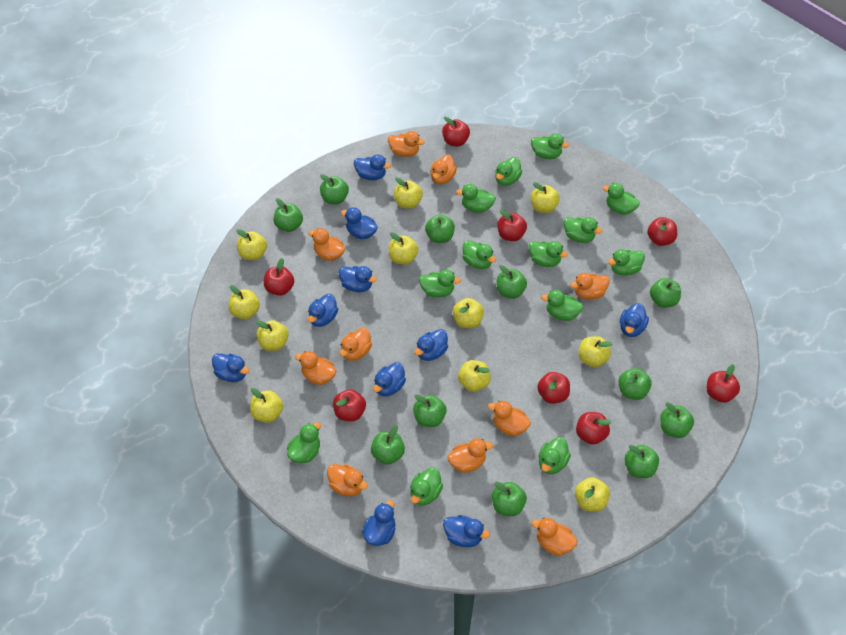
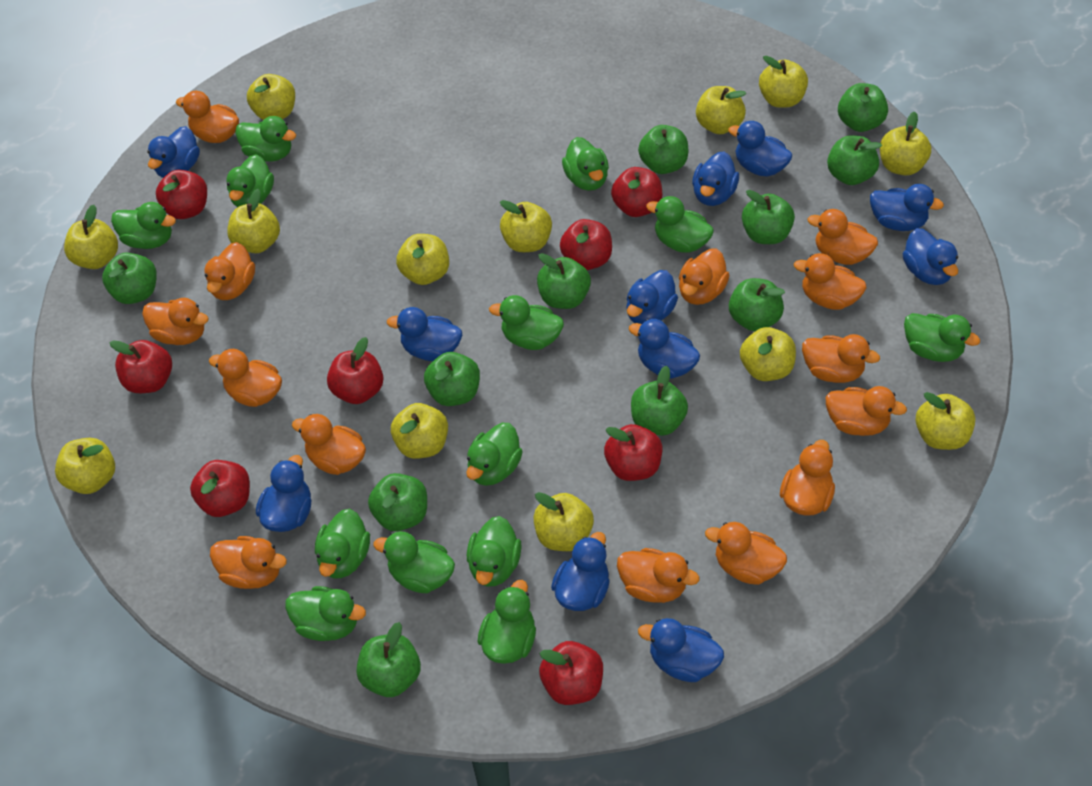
blue duck: 10 -> 11
orange duck: 10 -> 14
yellow apple: 11 -> 13

